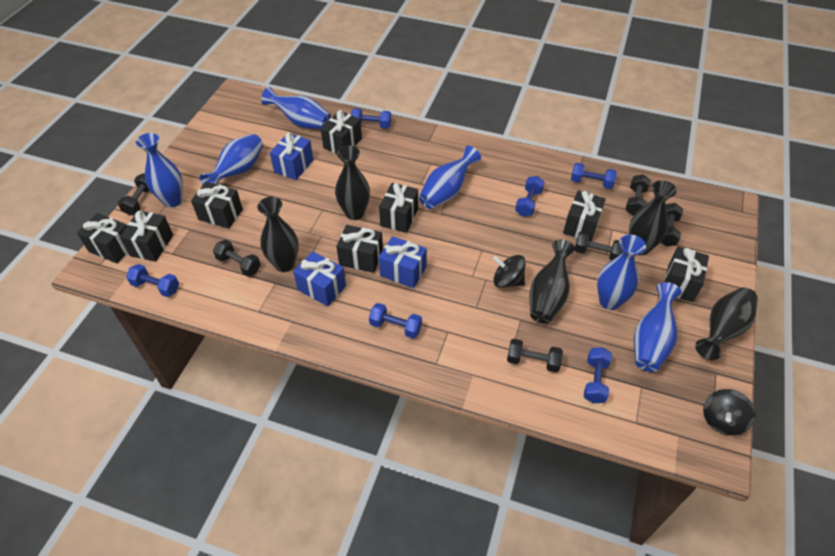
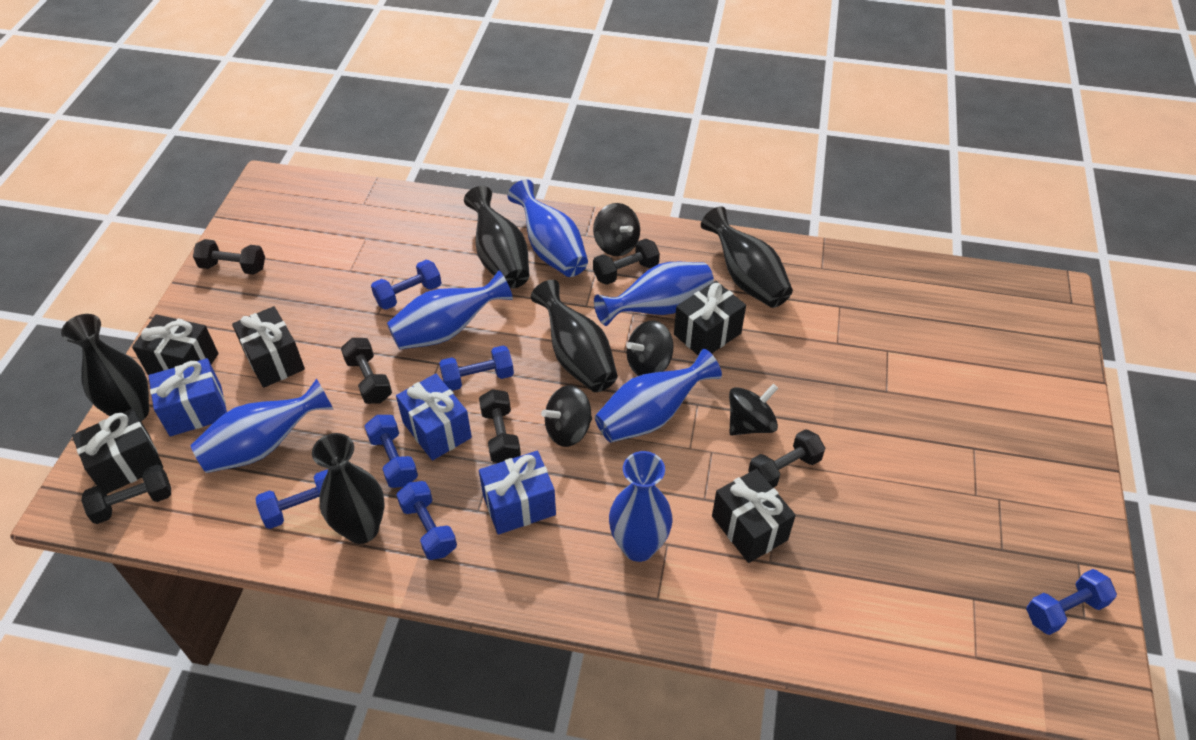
black gift: 8 -> 5
black spinning top: 2 -> 4

